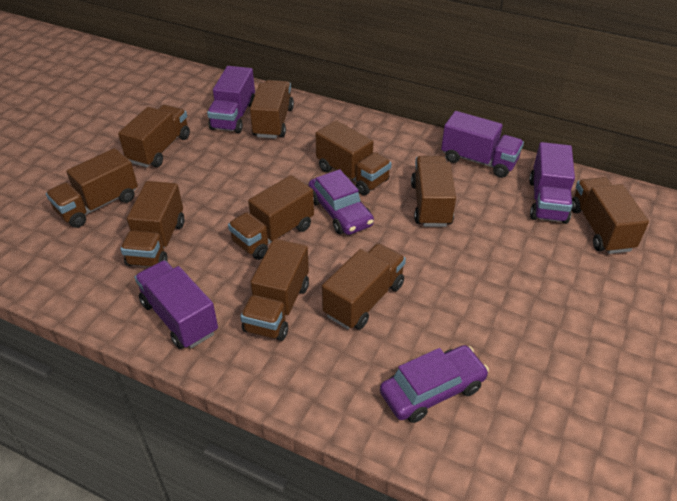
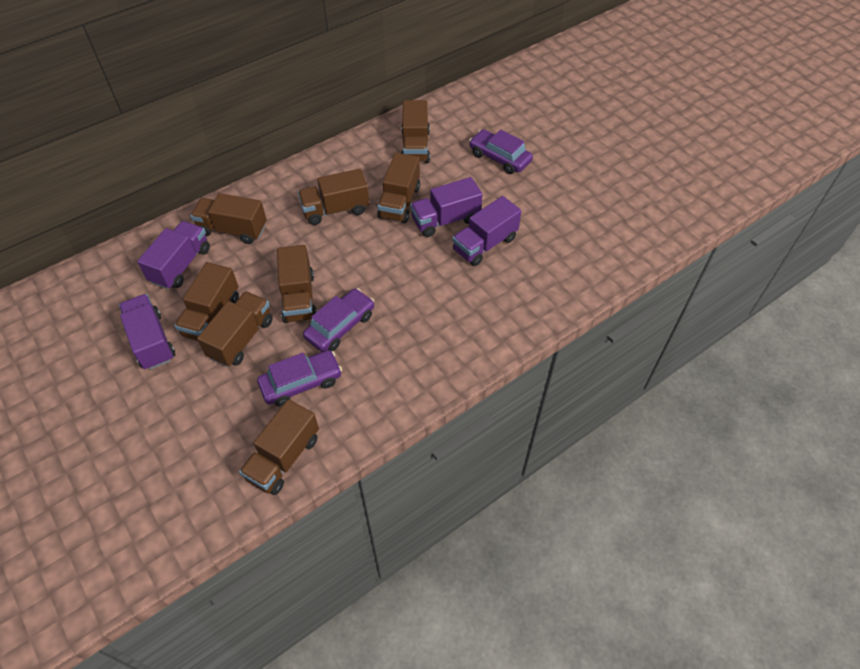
brown truck: 10 -> 8
purple car: 2 -> 3

